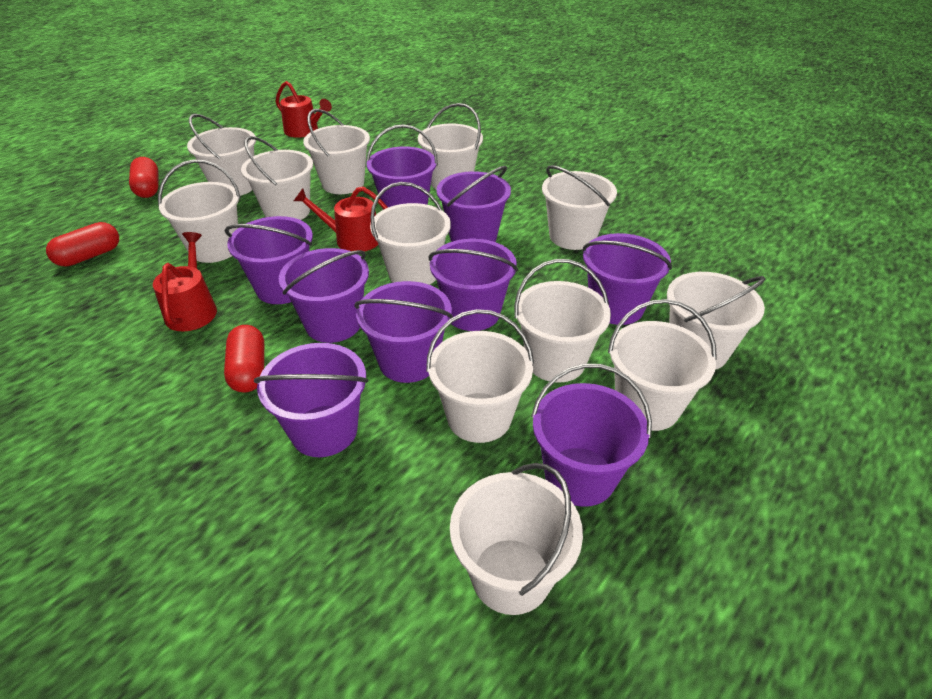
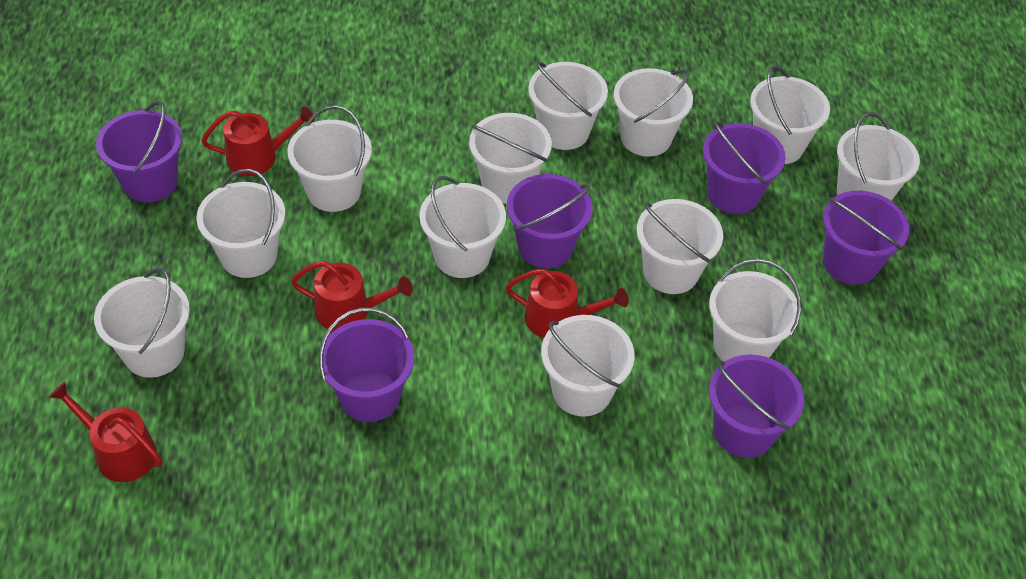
purple bucket: 9 -> 6
red capsule: 3 -> 0
red watering can: 3 -> 4

